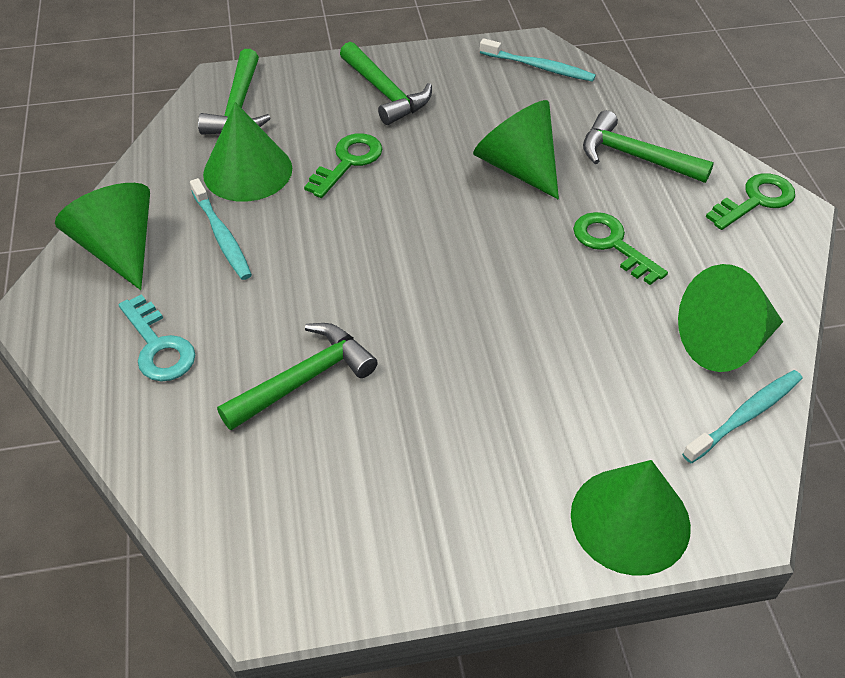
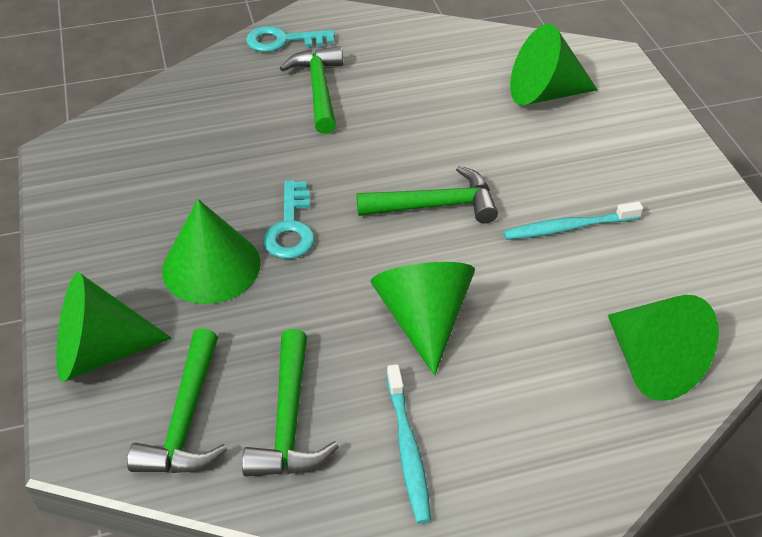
green key: 3 -> 0
turquoise key: 1 -> 2
turquoise toothbrush: 3 -> 2

